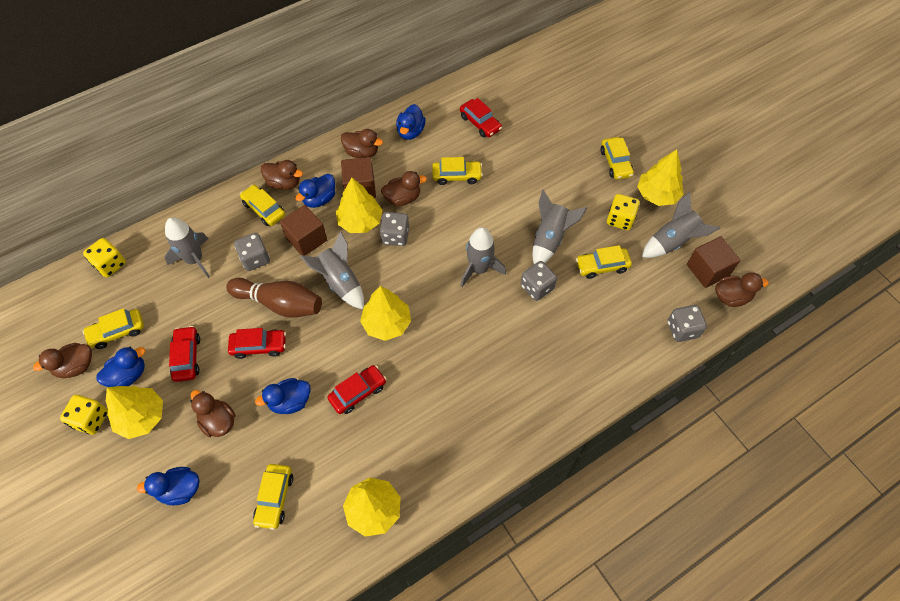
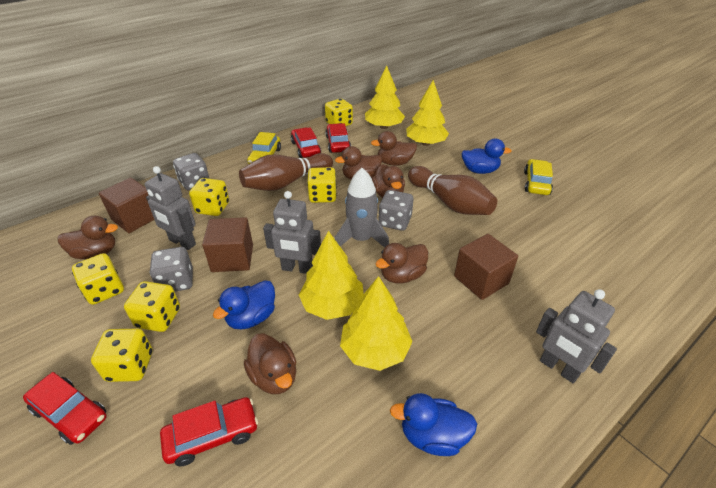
blue duck: 5 -> 3
brown bowling pin: 1 -> 2
grey dice: 4 -> 3
grey robot: 0 -> 3
grey rocket: 5 -> 1
yellow car: 6 -> 2
yellow dice: 3 -> 6
yellow tree: 5 -> 4

